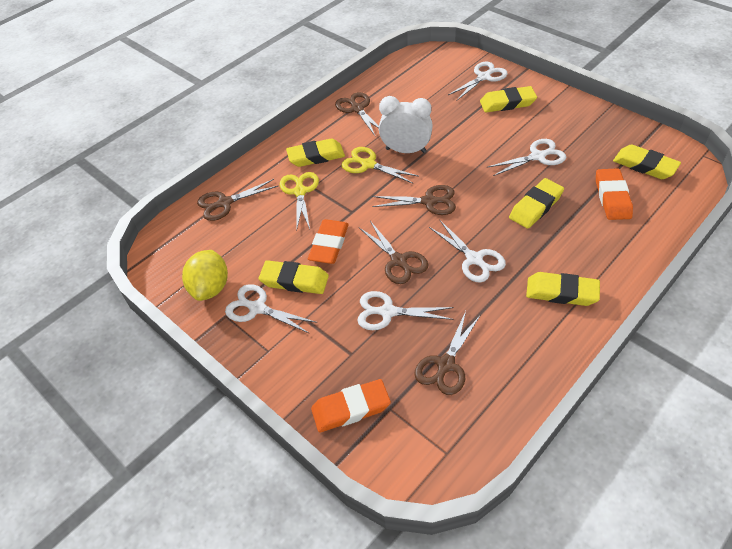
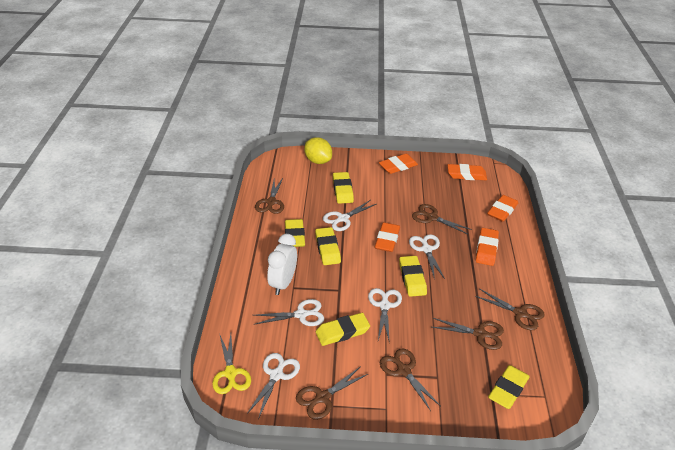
brown scissors: 5 -> 6
orange eraser: 3 -> 5
yellow scissors: 2 -> 1

